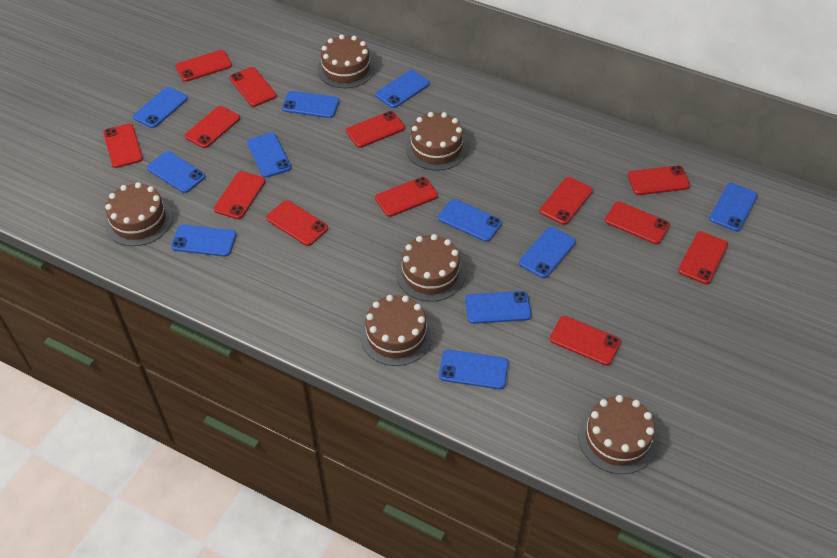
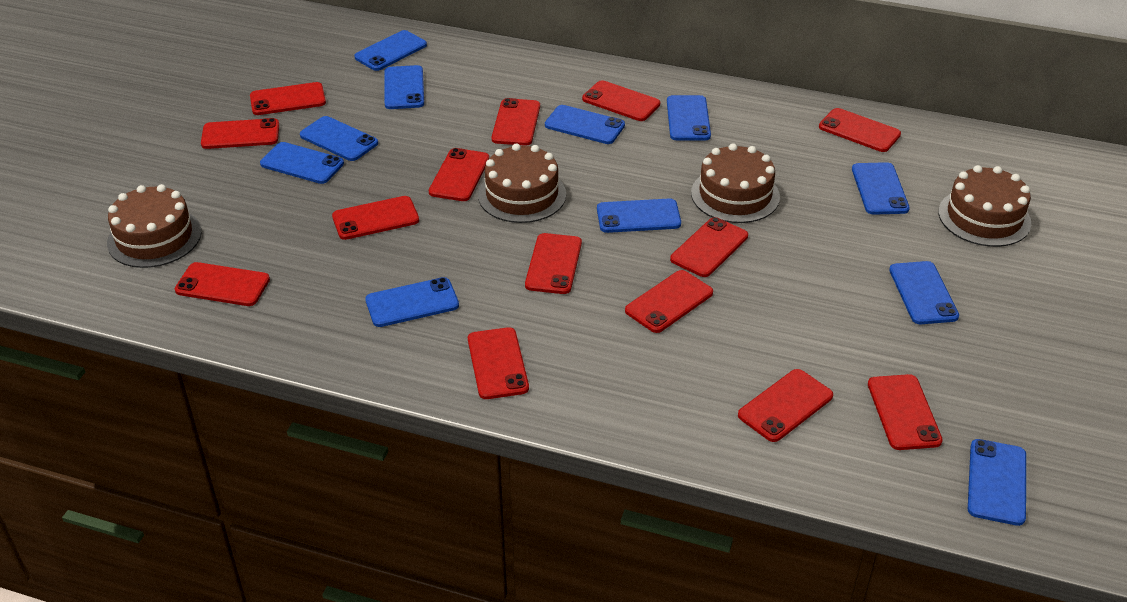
brown cake: 6 -> 4
red phone: 13 -> 14

